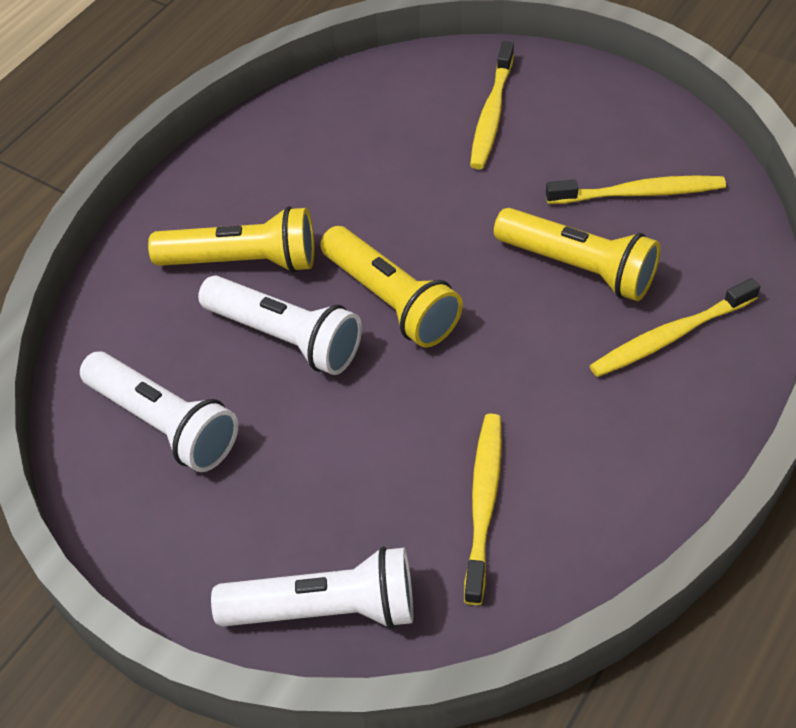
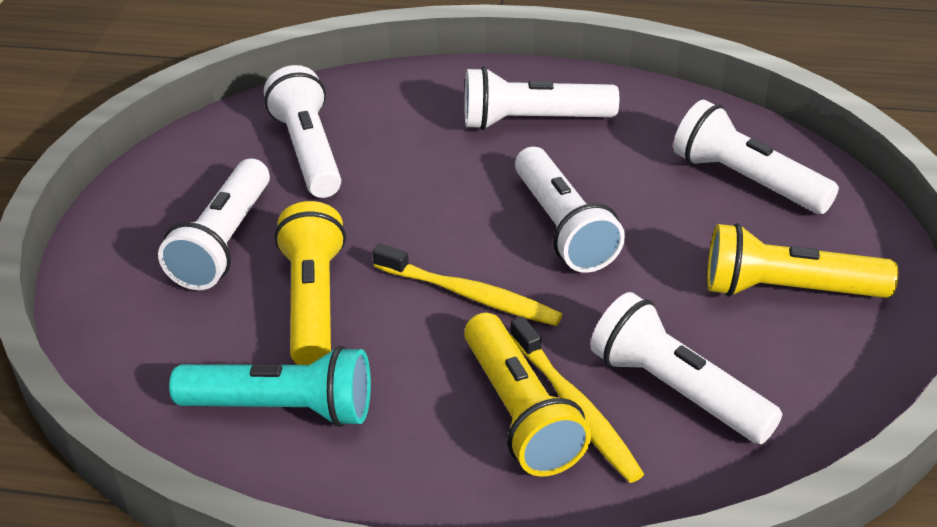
turquoise flashlight: 0 -> 1
white flashlight: 3 -> 6
yellow toothbrush: 4 -> 2

